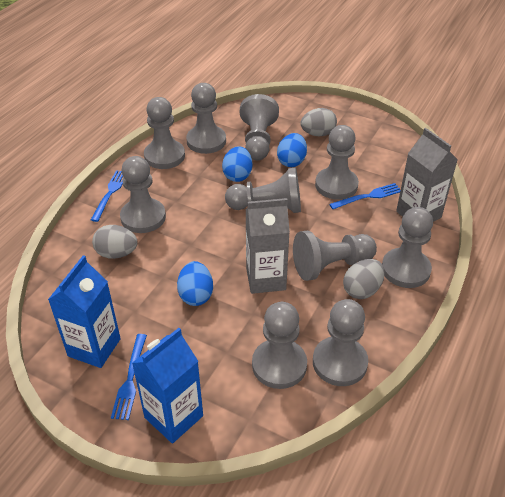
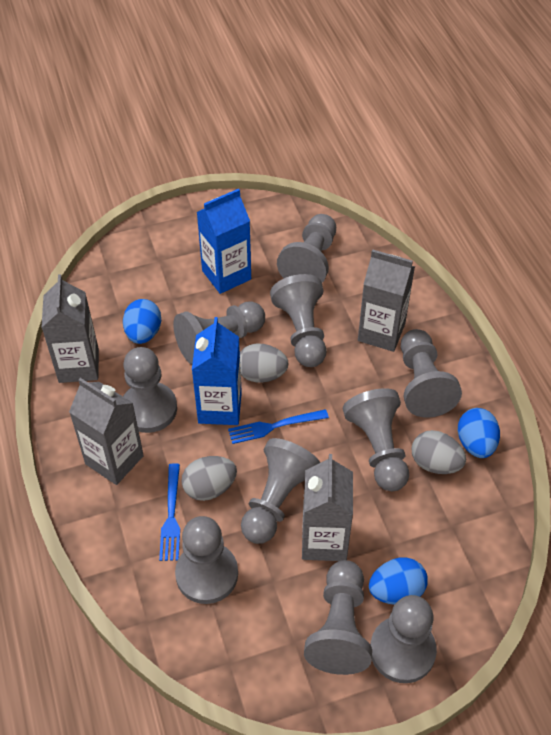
blue fork: 3 -> 2
grey carton: 2 -> 4

